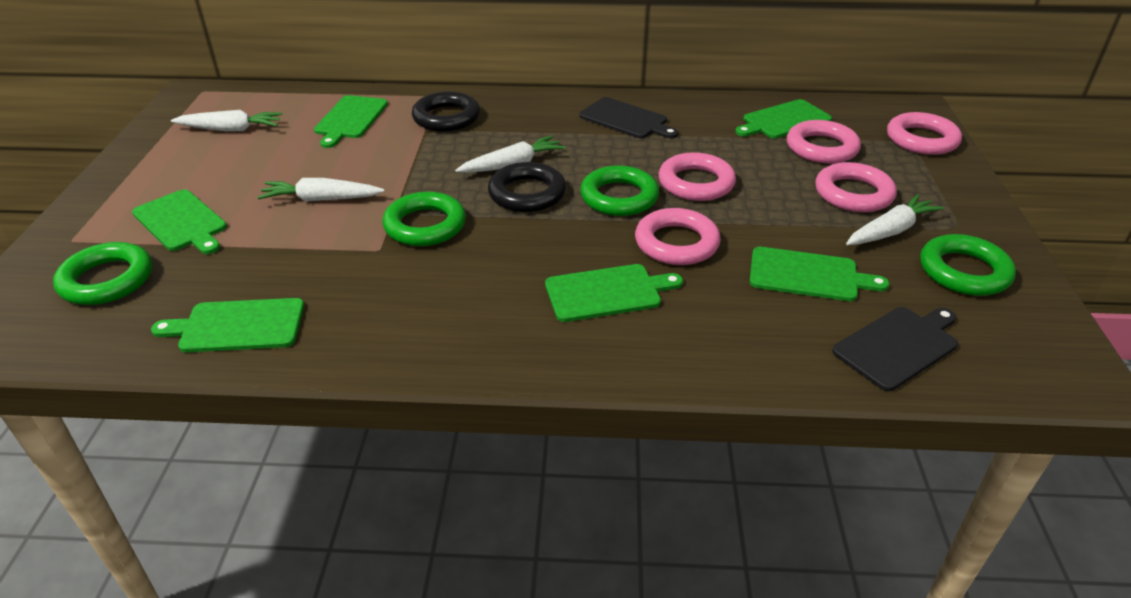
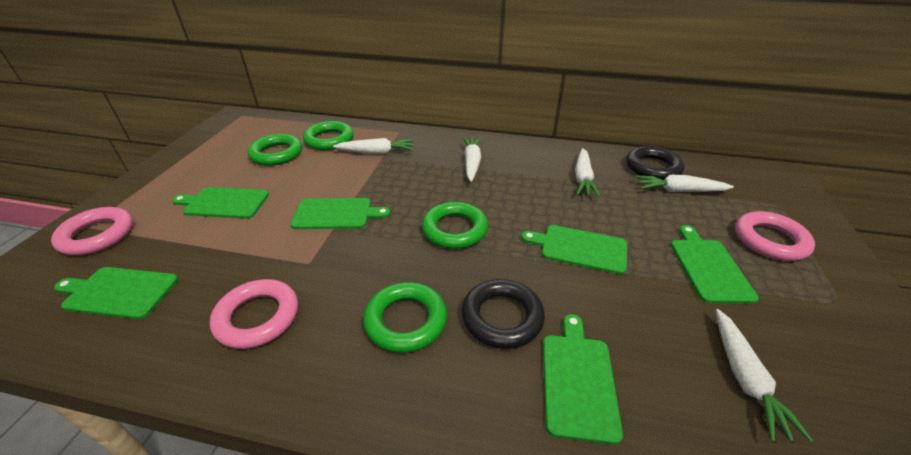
black cutting board: 2 -> 0
pink ring: 5 -> 3
white carrot: 4 -> 5

